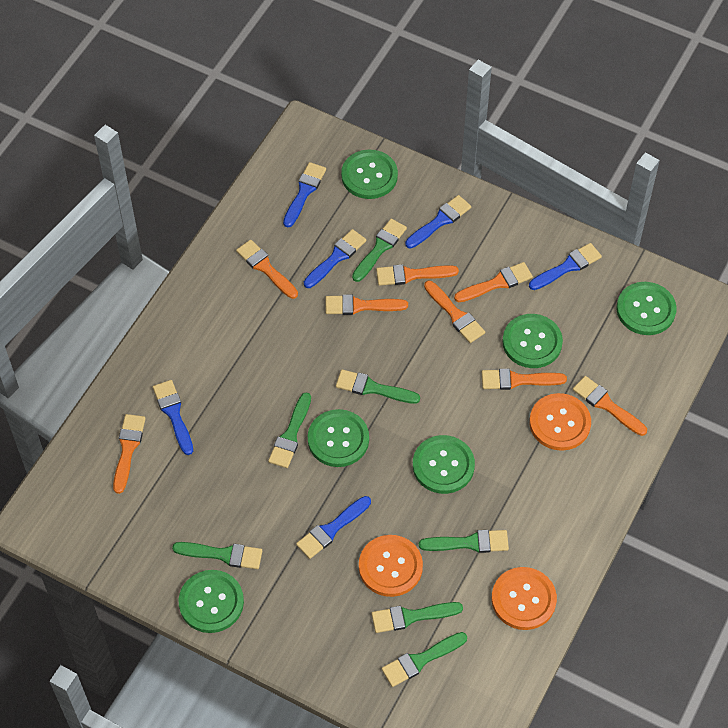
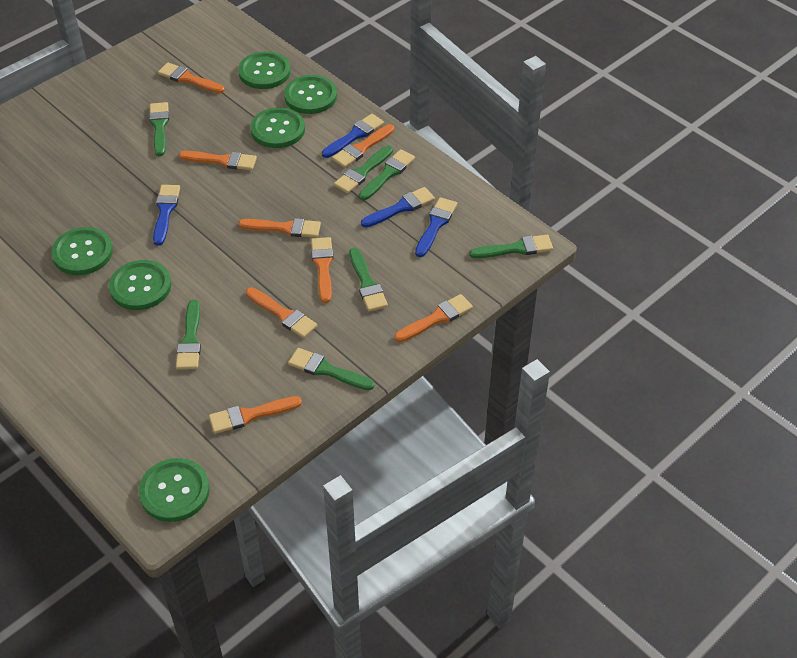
blue brush: 6 -> 4
orange button: 3 -> 0

